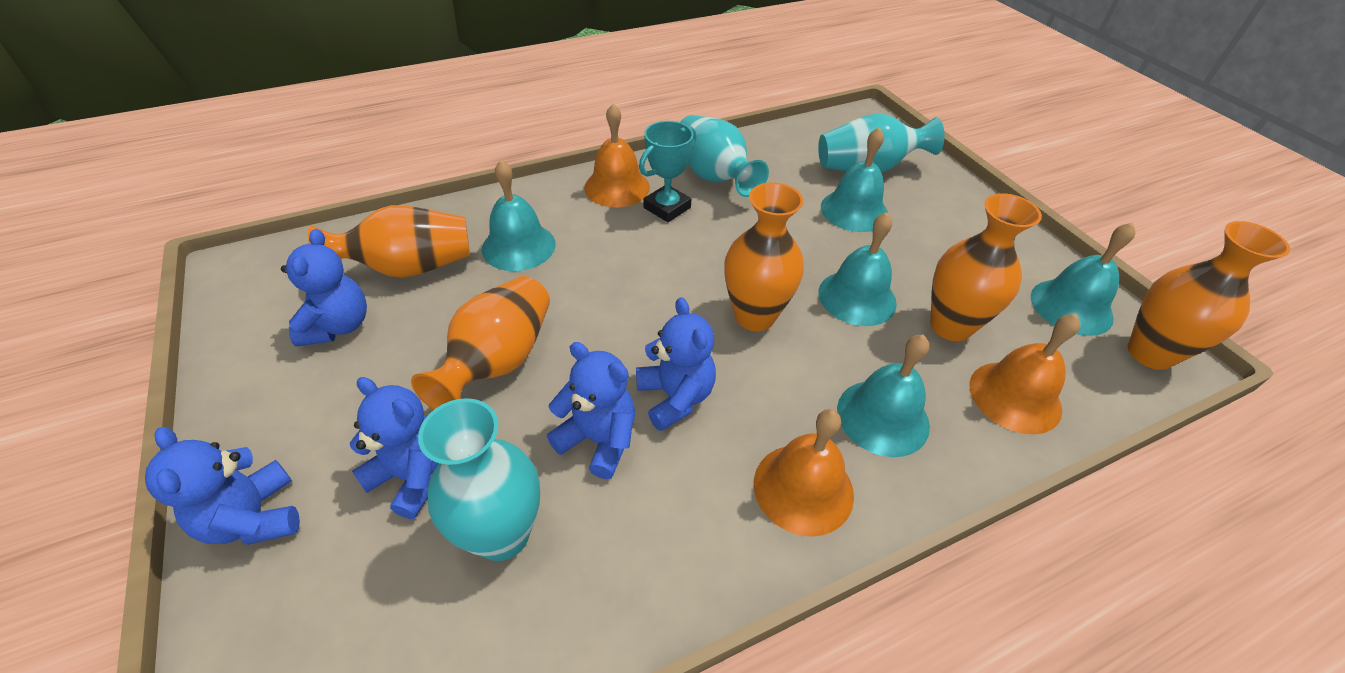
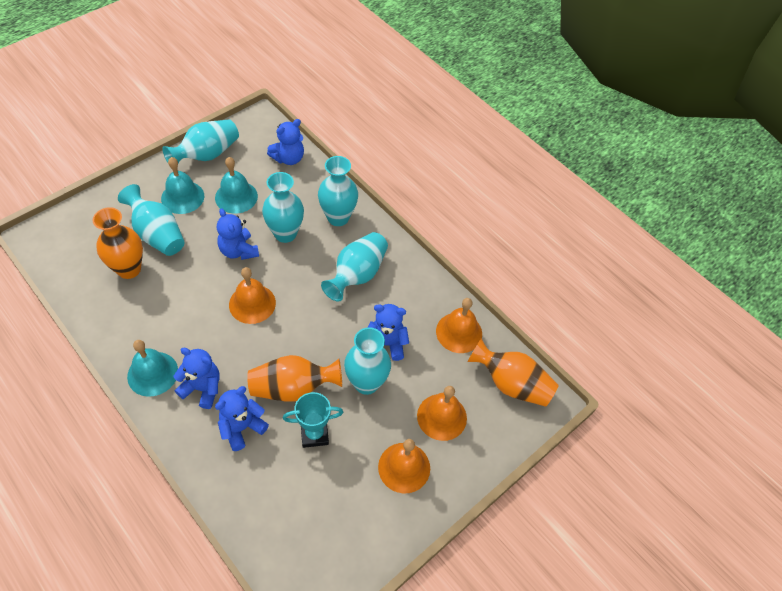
orange bell: 3 -> 4
orange vase: 5 -> 3
turquoise bell: 5 -> 3
turquoise vase: 3 -> 6

